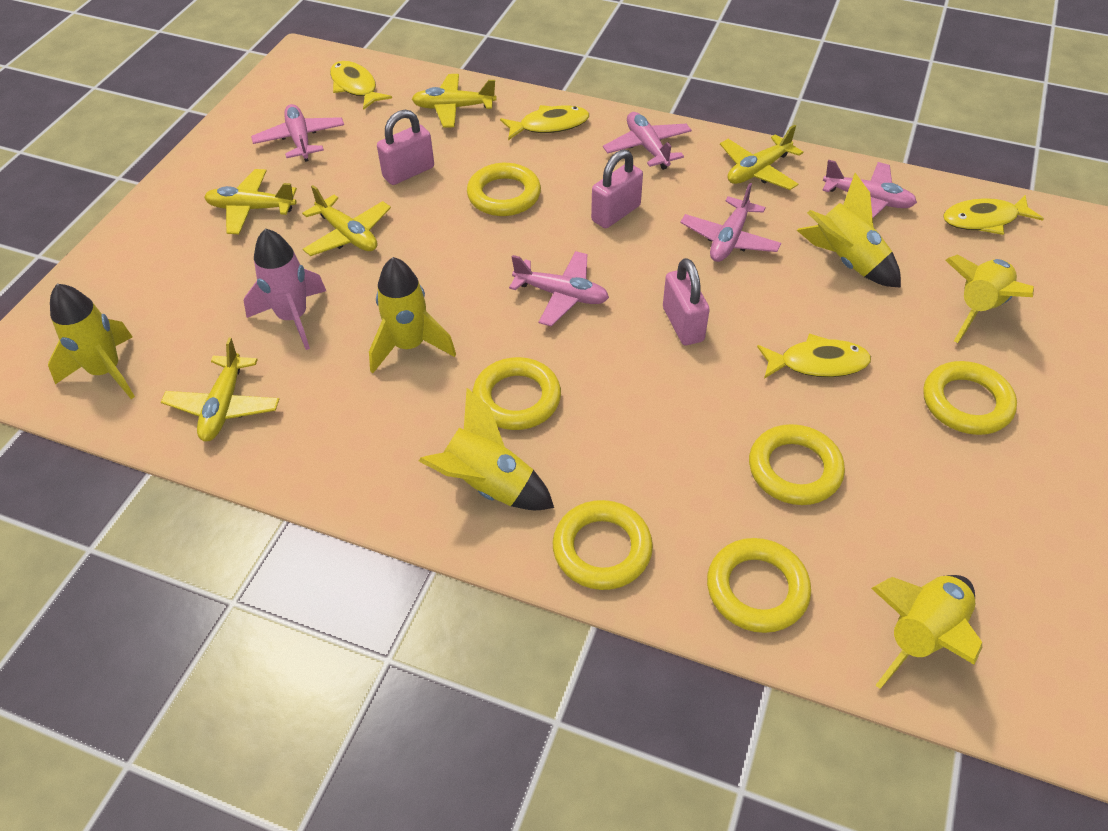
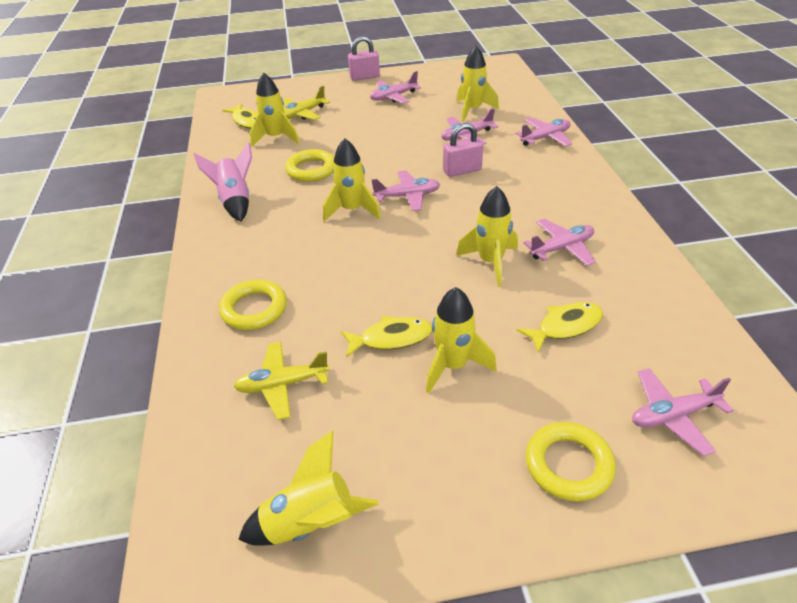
pink padlock: 3 -> 2
pink plane: 5 -> 6
yellow fish: 4 -> 3
yellow plane: 5 -> 2
yellow ring: 6 -> 3

